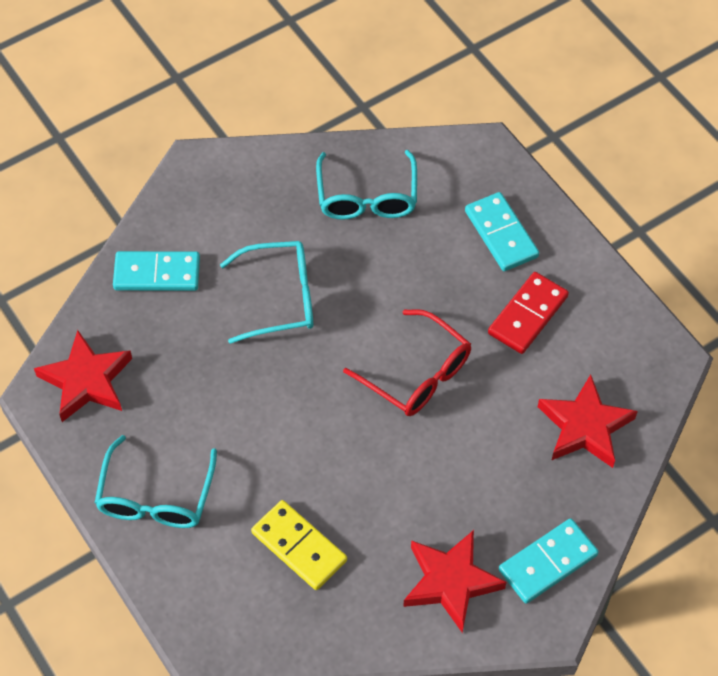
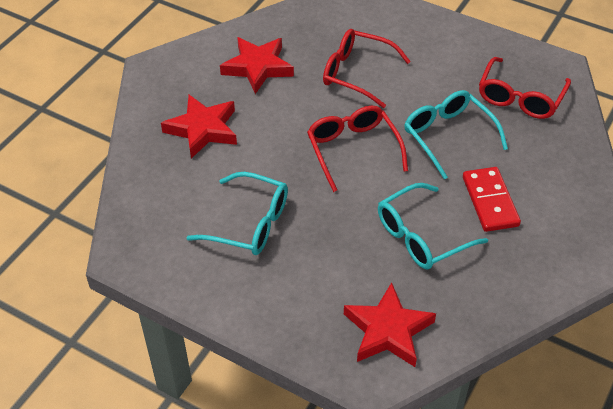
red glasses: 1 -> 3
turquoise domino: 3 -> 0
yellow domino: 1 -> 0

